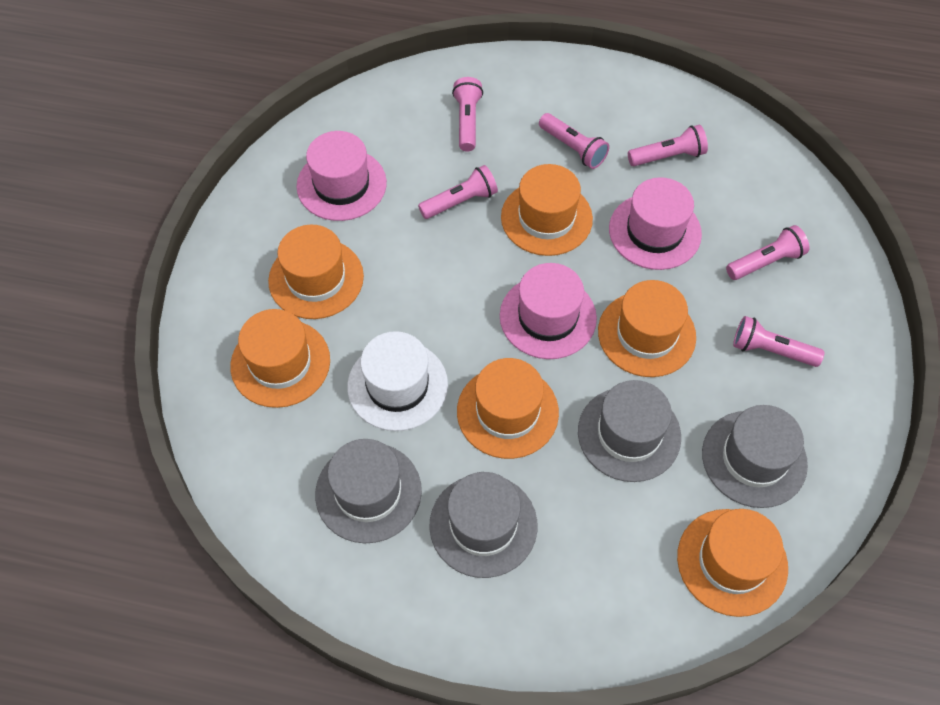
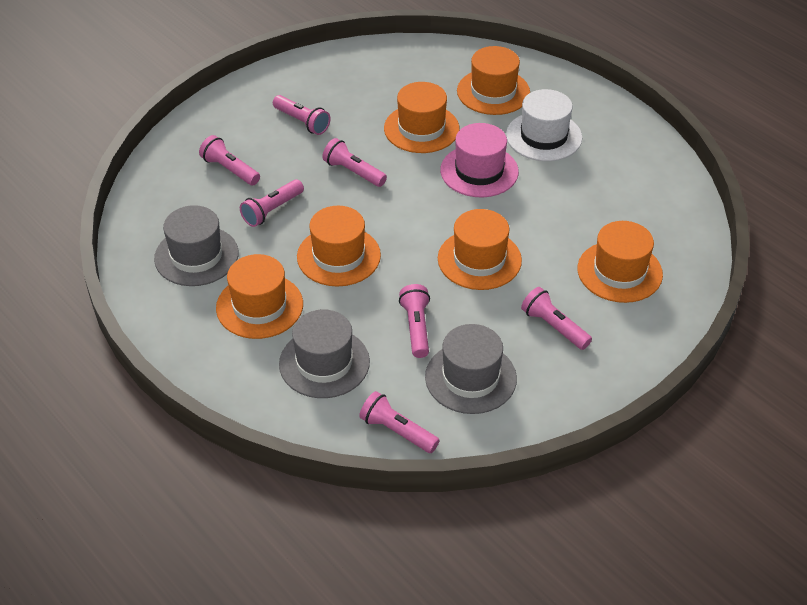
grey hat: 4 -> 3
pink flashlight: 6 -> 7
pink hat: 3 -> 1

